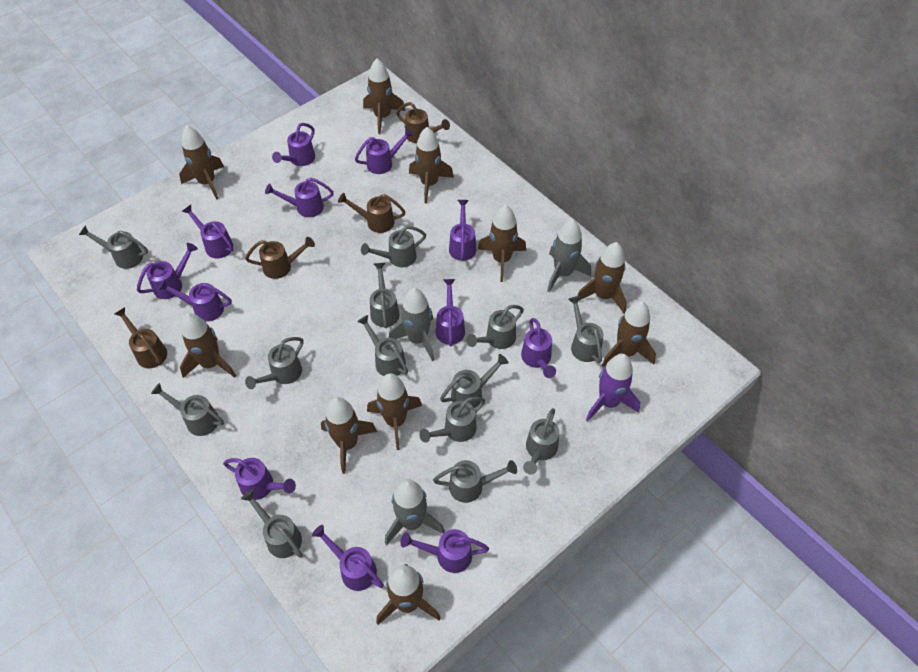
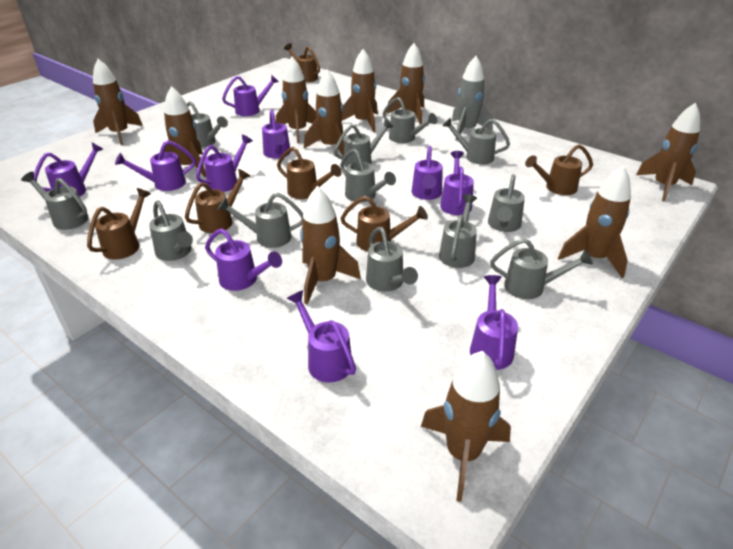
brown watering can: 4 -> 6
grey rocket: 3 -> 1
grey watering can: 13 -> 12
purple rocket: 1 -> 0
purple watering can: 12 -> 10

